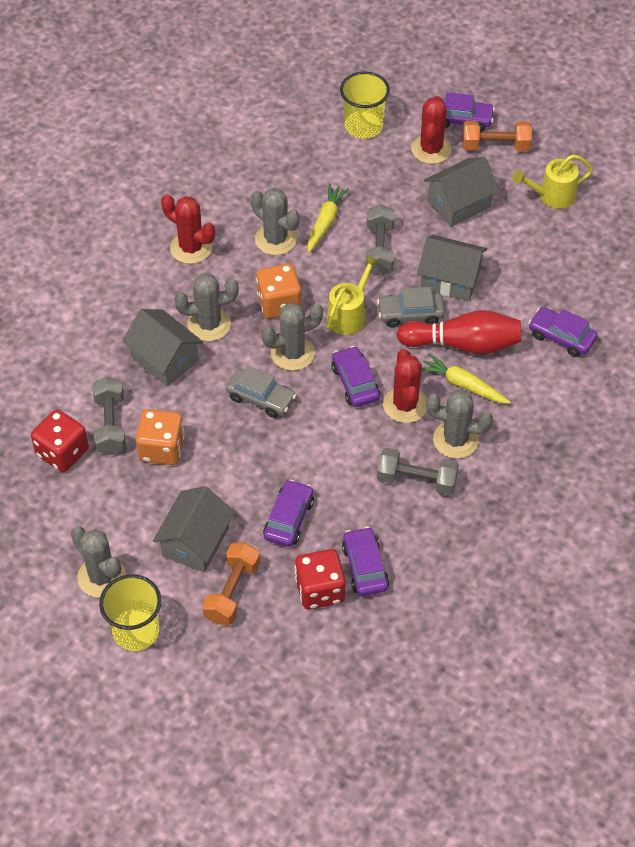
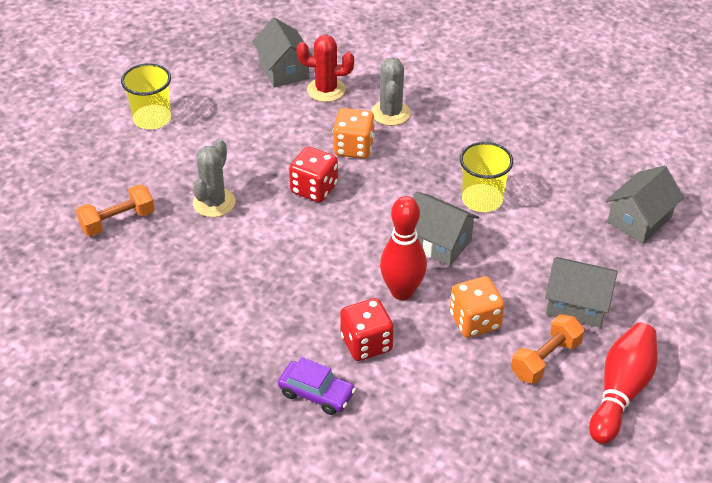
grey cactus: 5 -> 2
grey car: 2 -> 0
grey dumbbell: 3 -> 0
purple car: 5 -> 1
red bowling pin: 1 -> 2
red cactus: 3 -> 1
yellow carrot: 2 -> 0
yellow watering can: 2 -> 0

